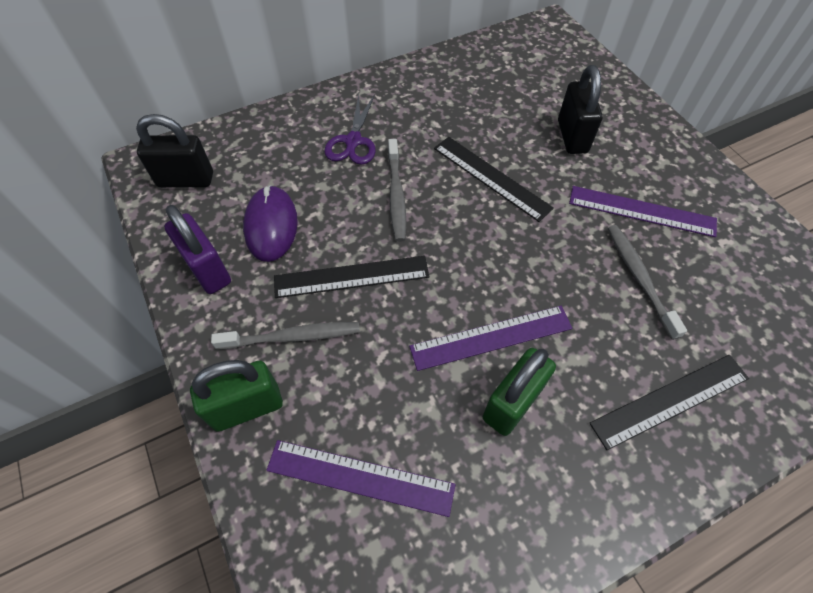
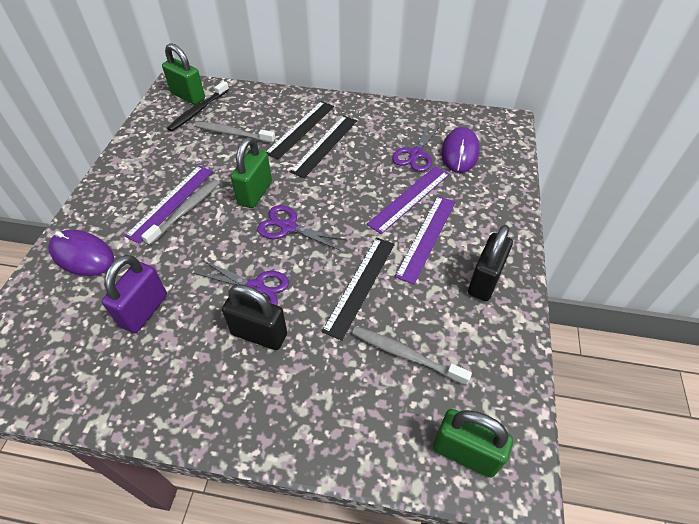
black toothbrush: 0 -> 1
green padlock: 2 -> 3
purple mouse: 1 -> 2
purple scissors: 1 -> 3

